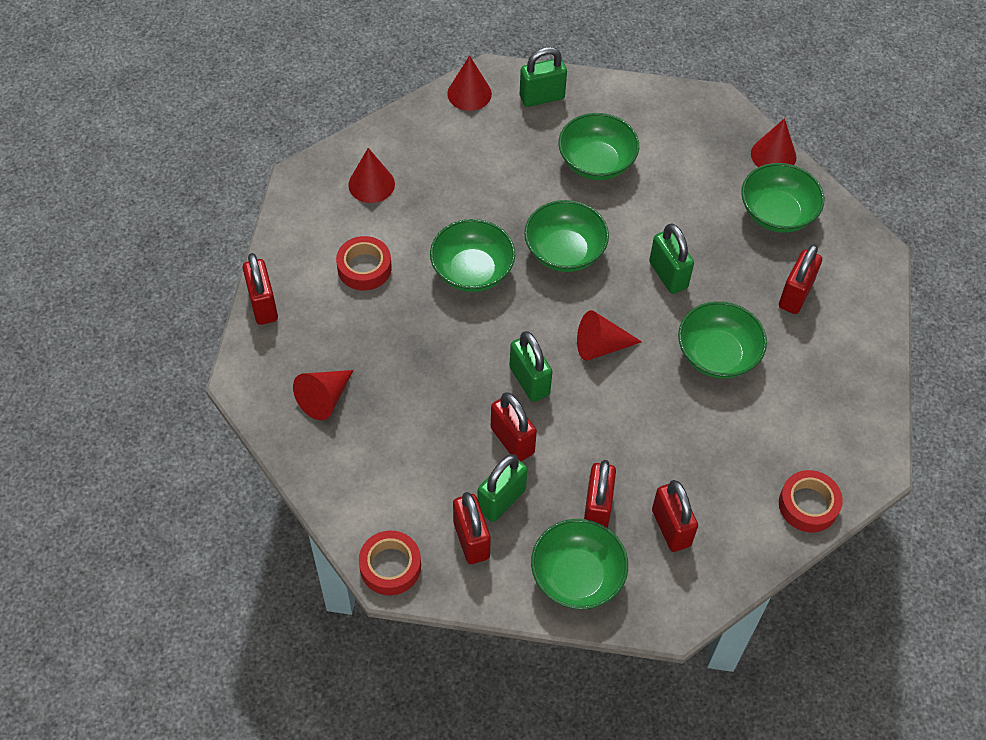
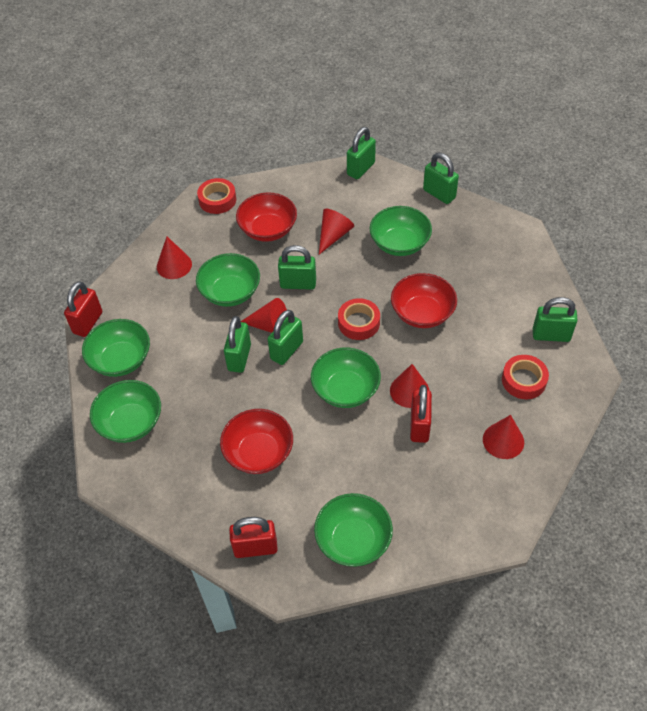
green padlock: 4 -> 6
red bowl: 0 -> 3
red padlock: 6 -> 3

